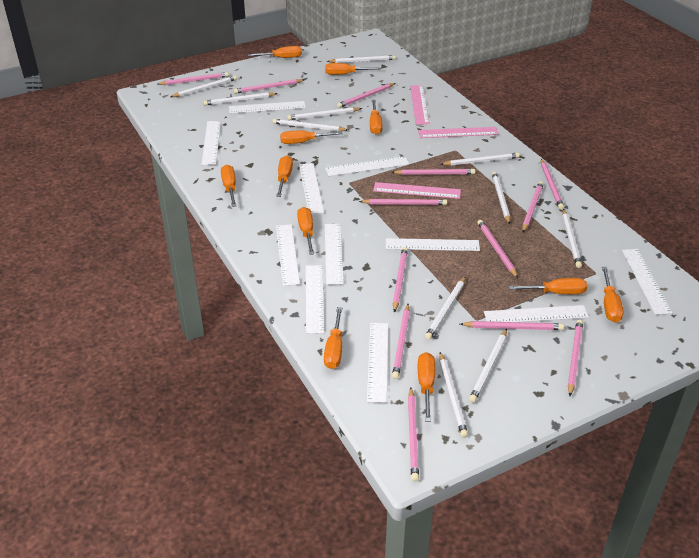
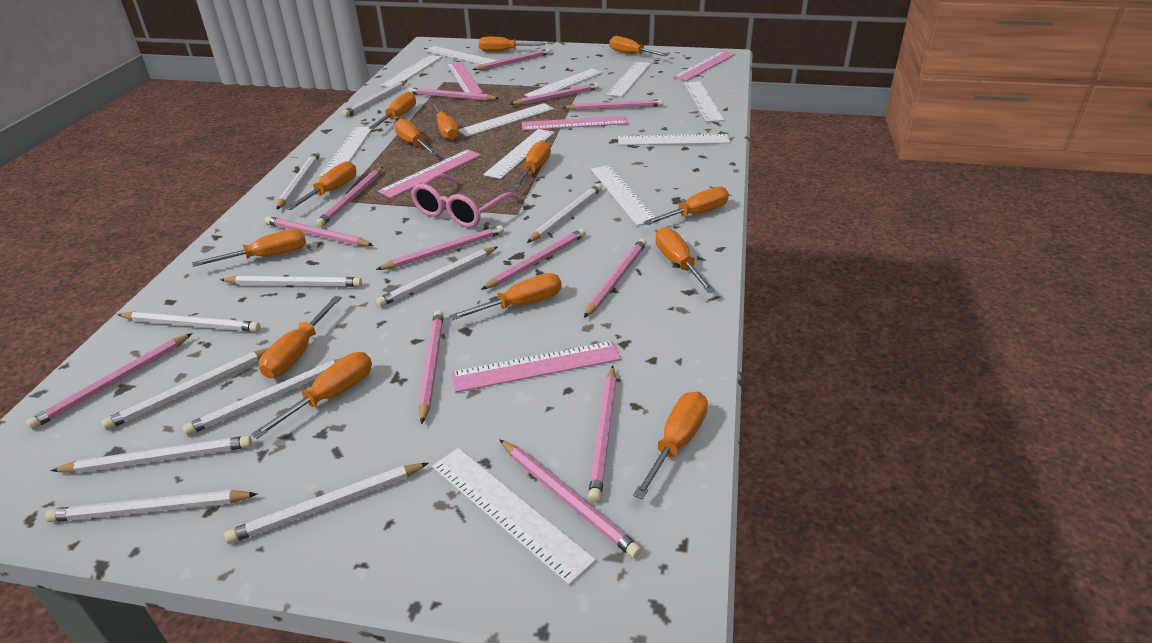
orange screwdriver: 11 -> 14
pink glasses: 0 -> 1
pink ruler: 3 -> 5

